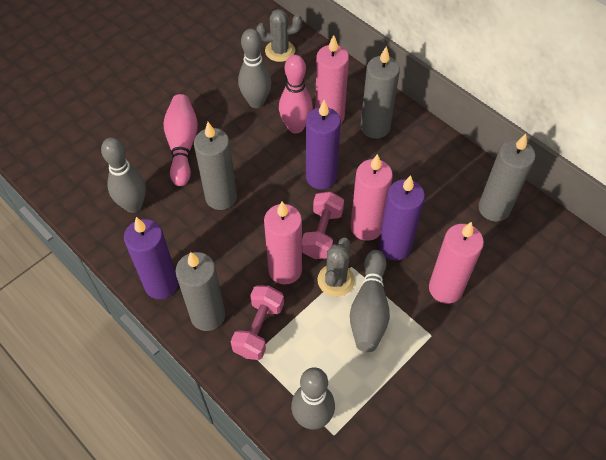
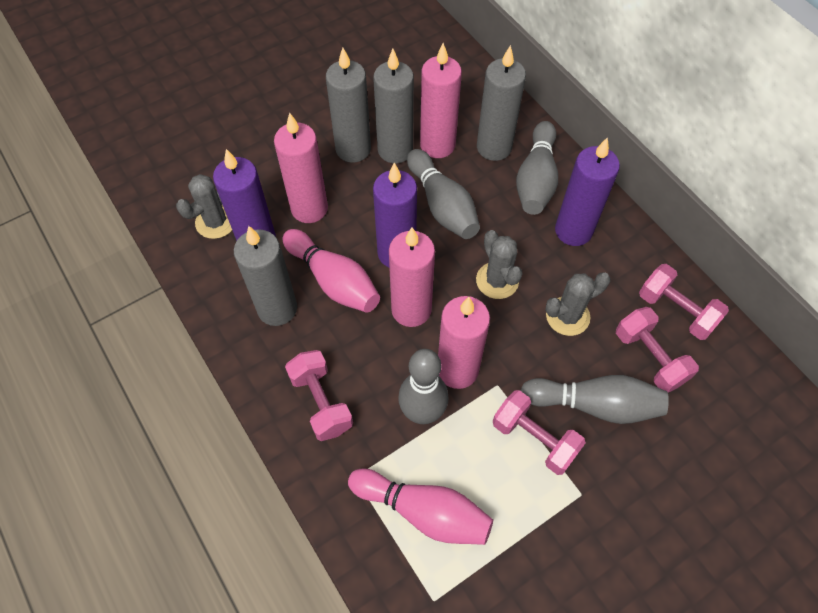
grey cactus: 2 -> 3
pink dumbbell: 2 -> 4

